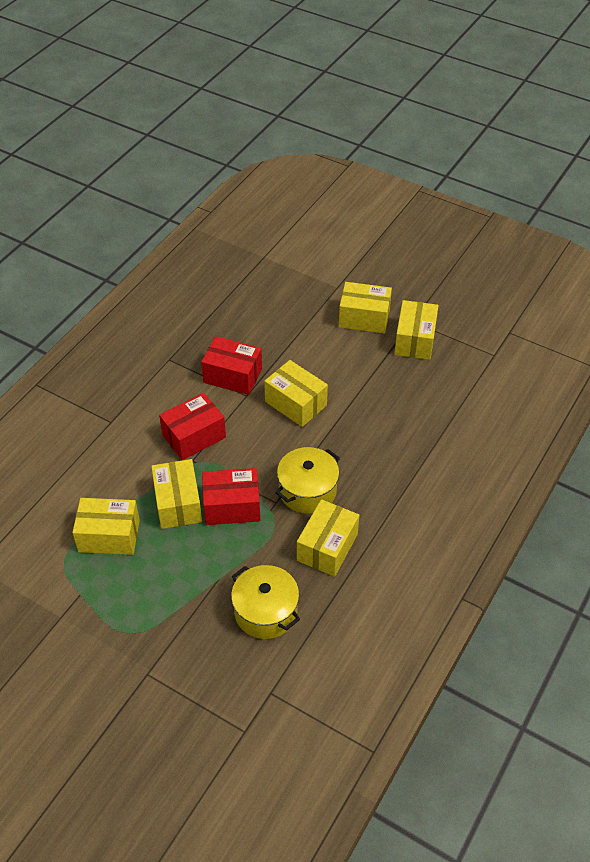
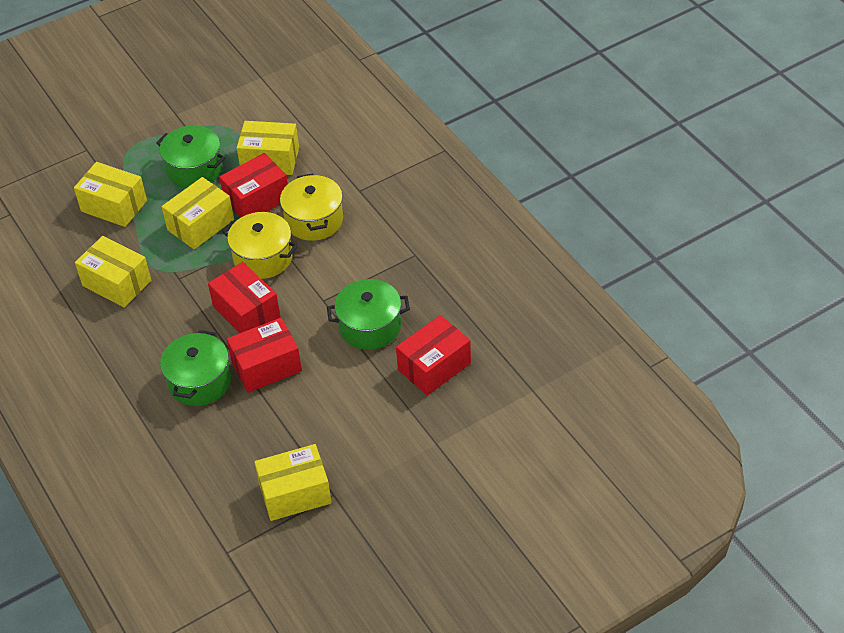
green pot: 0 -> 3
red box: 3 -> 4
yellow box: 6 -> 5

